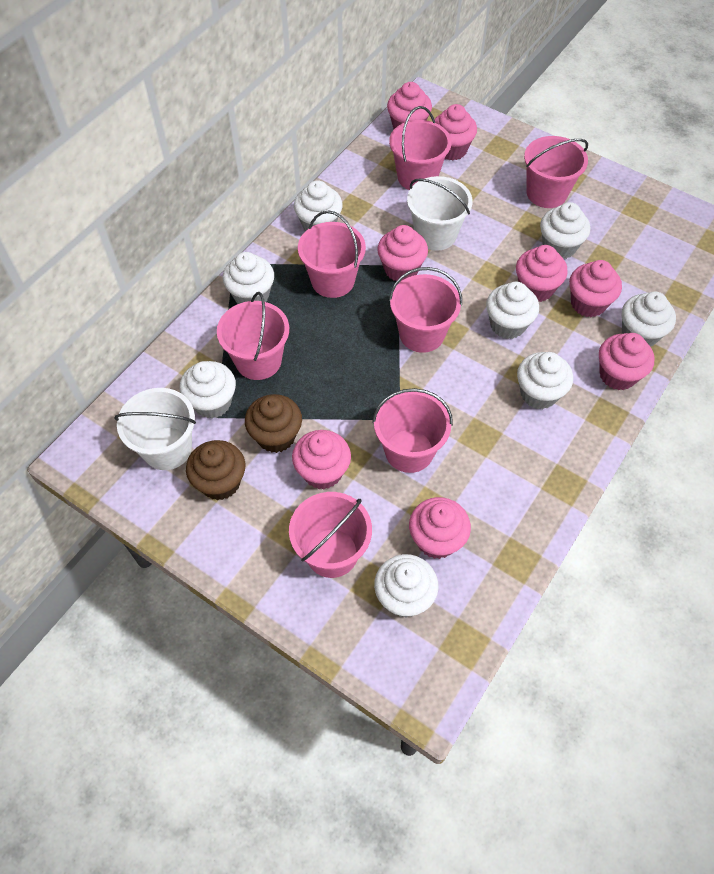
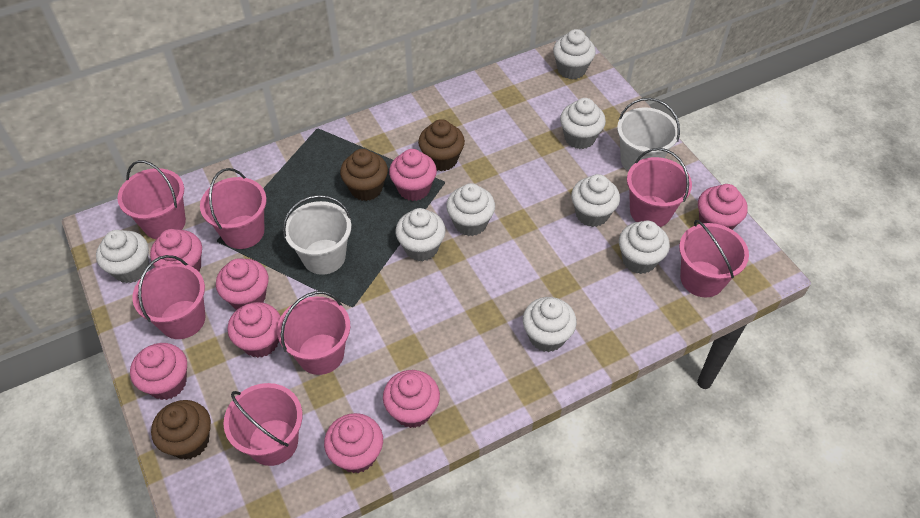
brown cupcake: 2 -> 3

